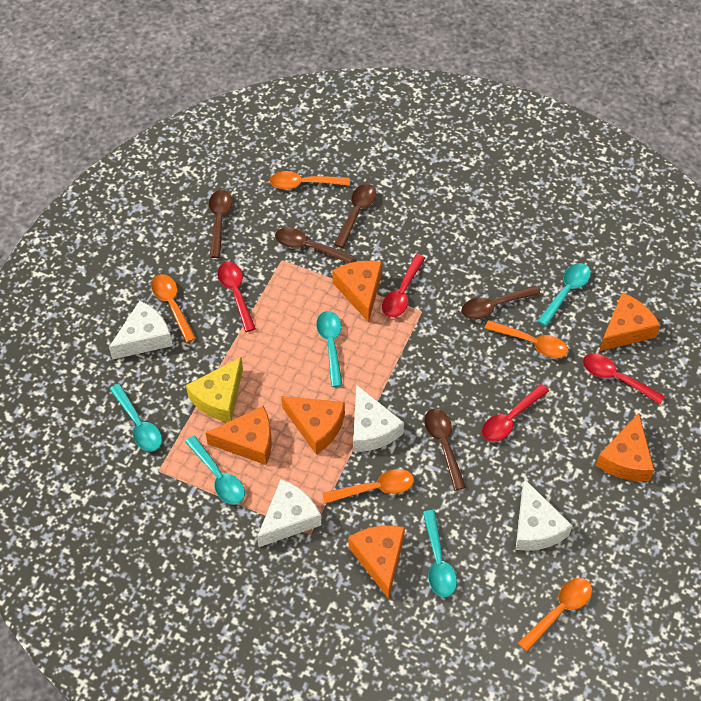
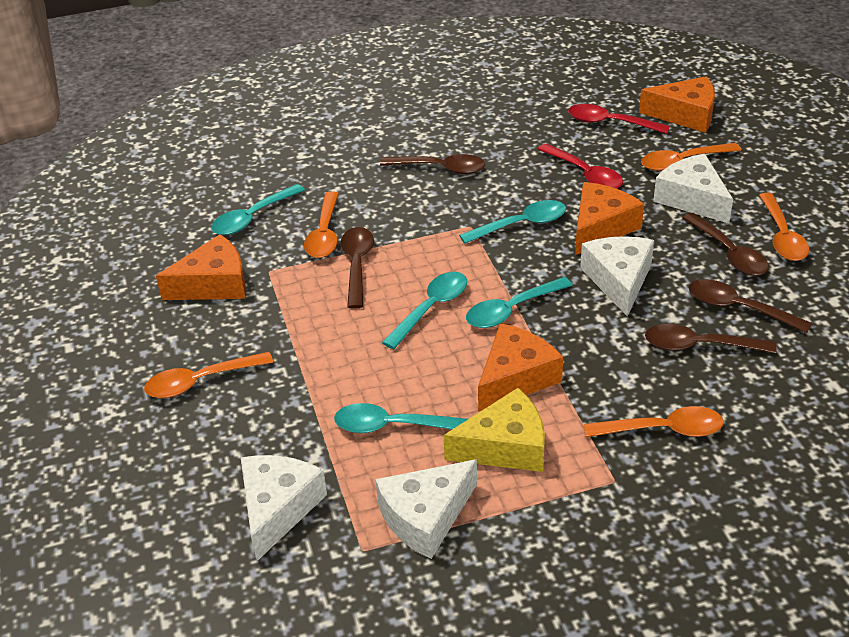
orange cheese: 6 -> 4
red spoon: 4 -> 2

